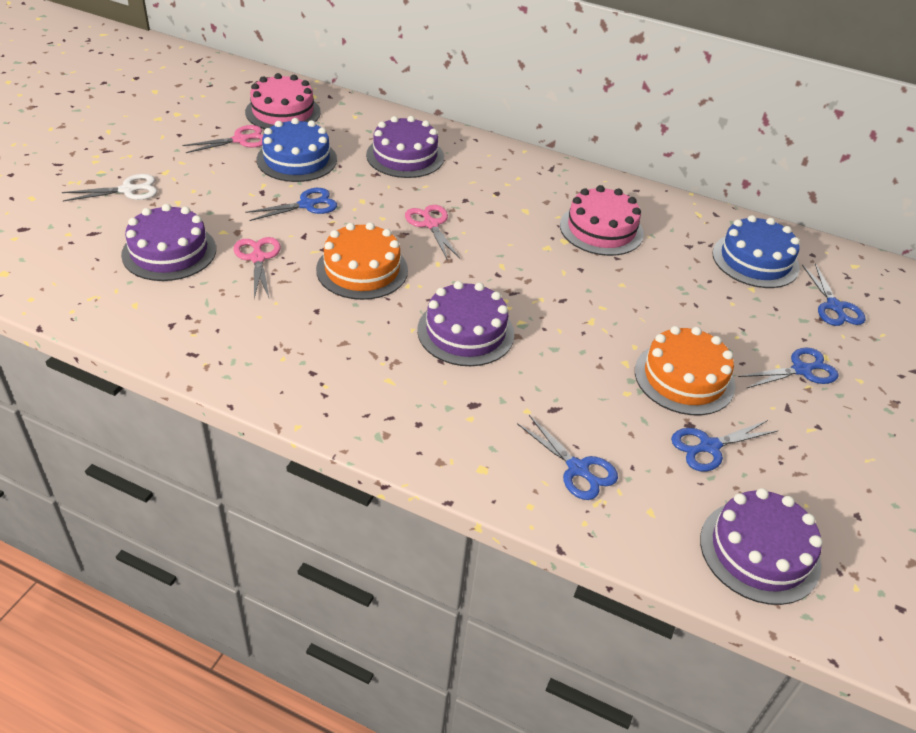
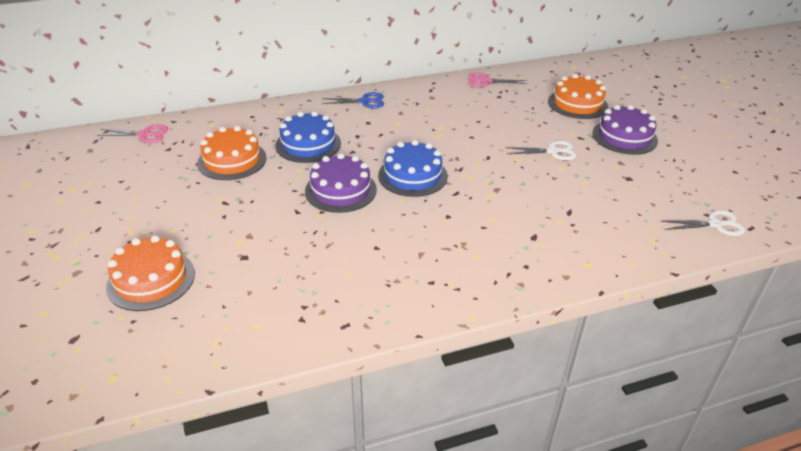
blue scissors: 5 -> 1
orange cake: 2 -> 3
pink cake: 2 -> 0
pink scissors: 3 -> 2
purple cake: 4 -> 2
white scissors: 1 -> 2

